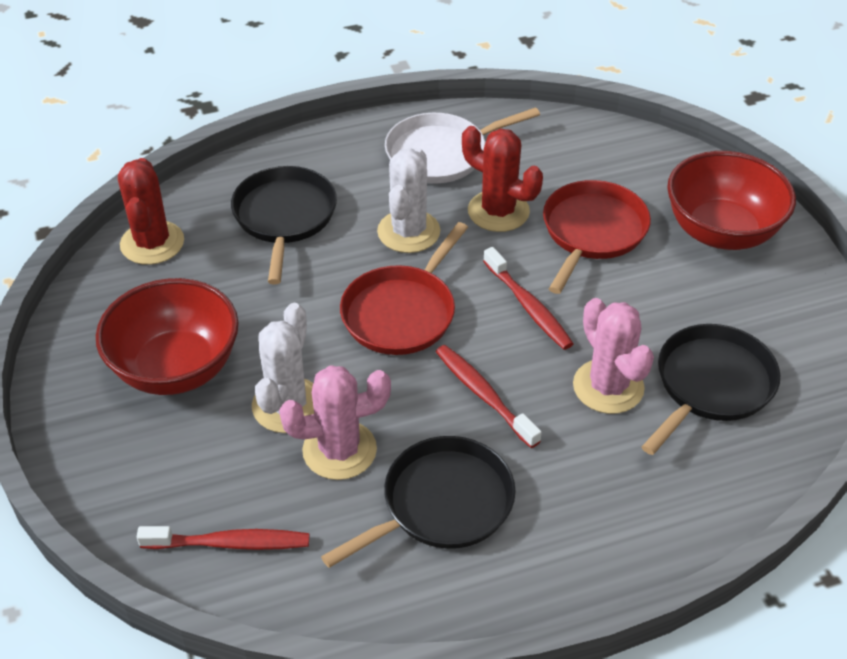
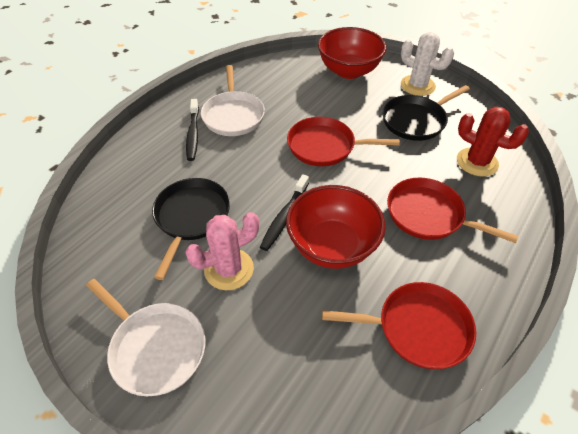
black pan: 3 -> 2
black toothbrush: 0 -> 2
pink cactus: 2 -> 1
red cactus: 2 -> 1
red pan: 2 -> 3
red toothbrush: 3 -> 0
white cactus: 2 -> 1
white pan: 1 -> 2

